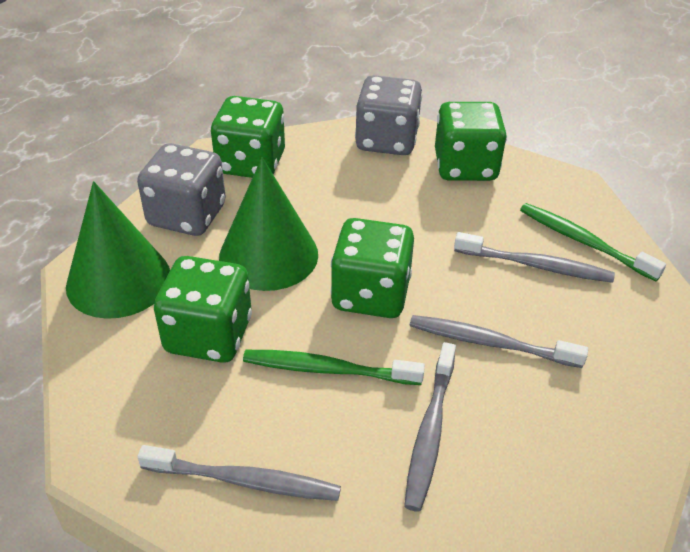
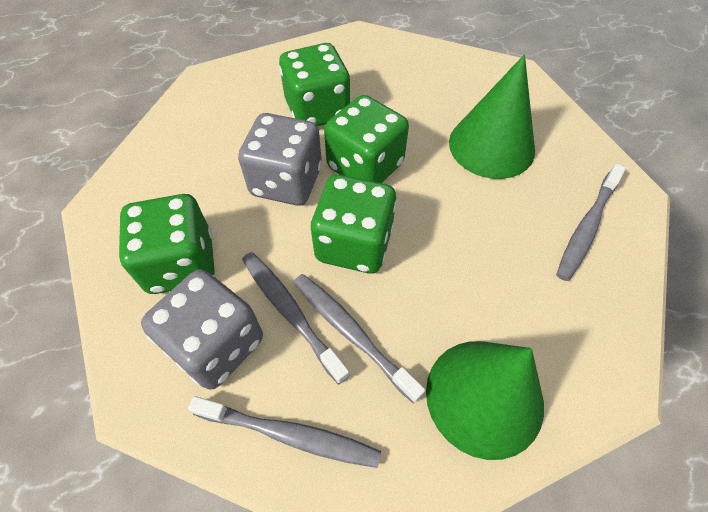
green toothbrush: 2 -> 0

